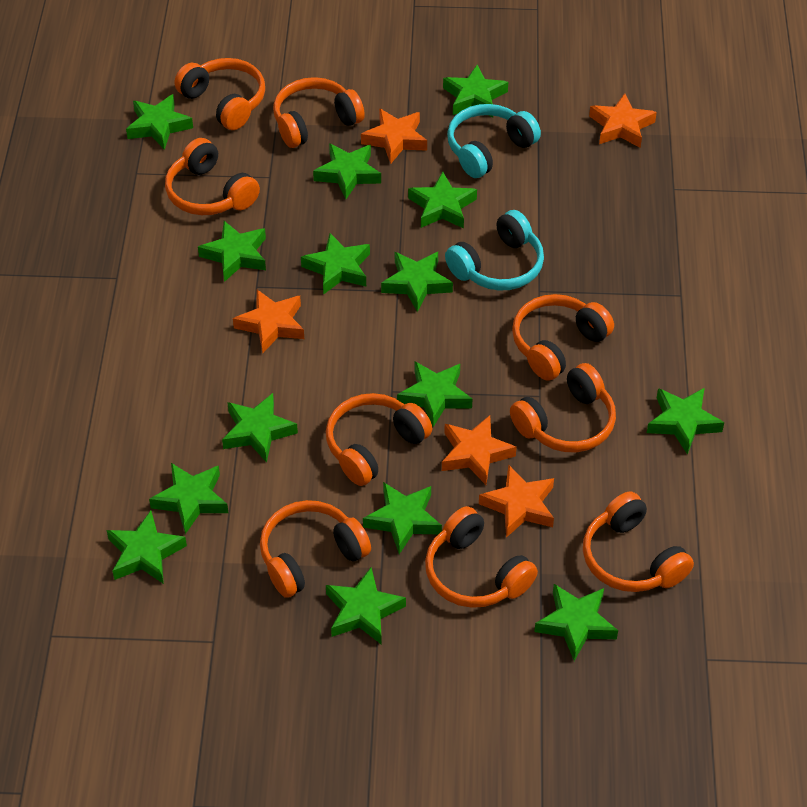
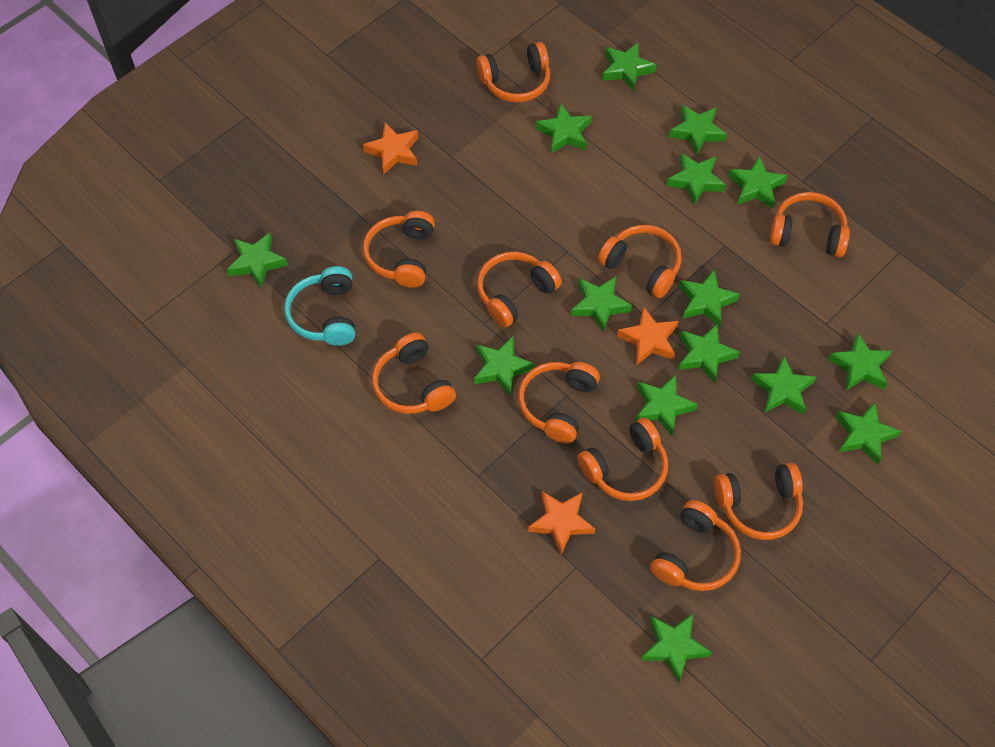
orange headphones: 9 -> 10
orange star: 5 -> 3
turquoise headphones: 2 -> 1

